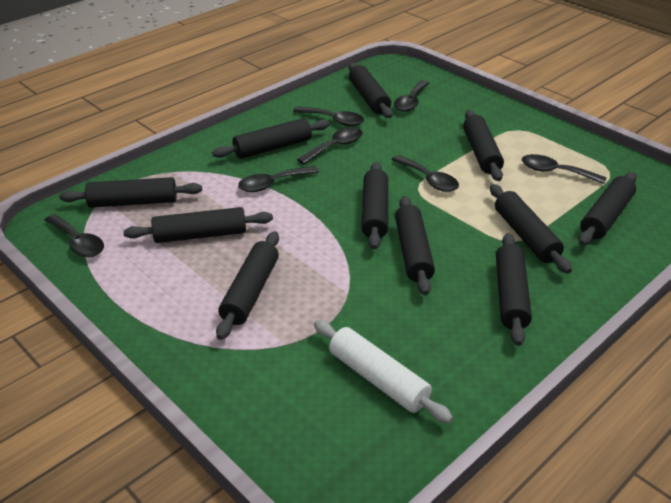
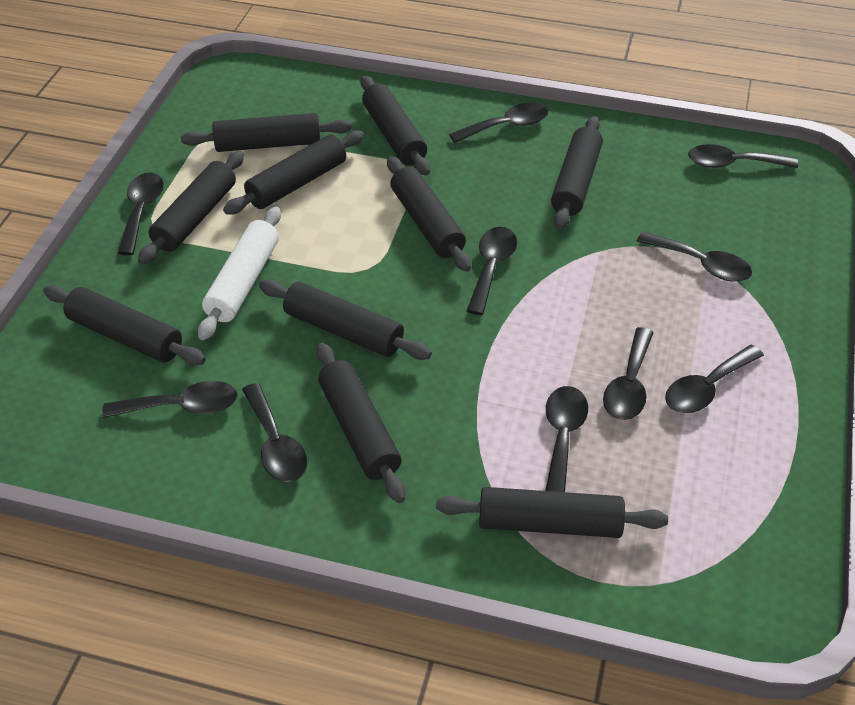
black rolling pin: 11 -> 10
black spoon: 7 -> 10

